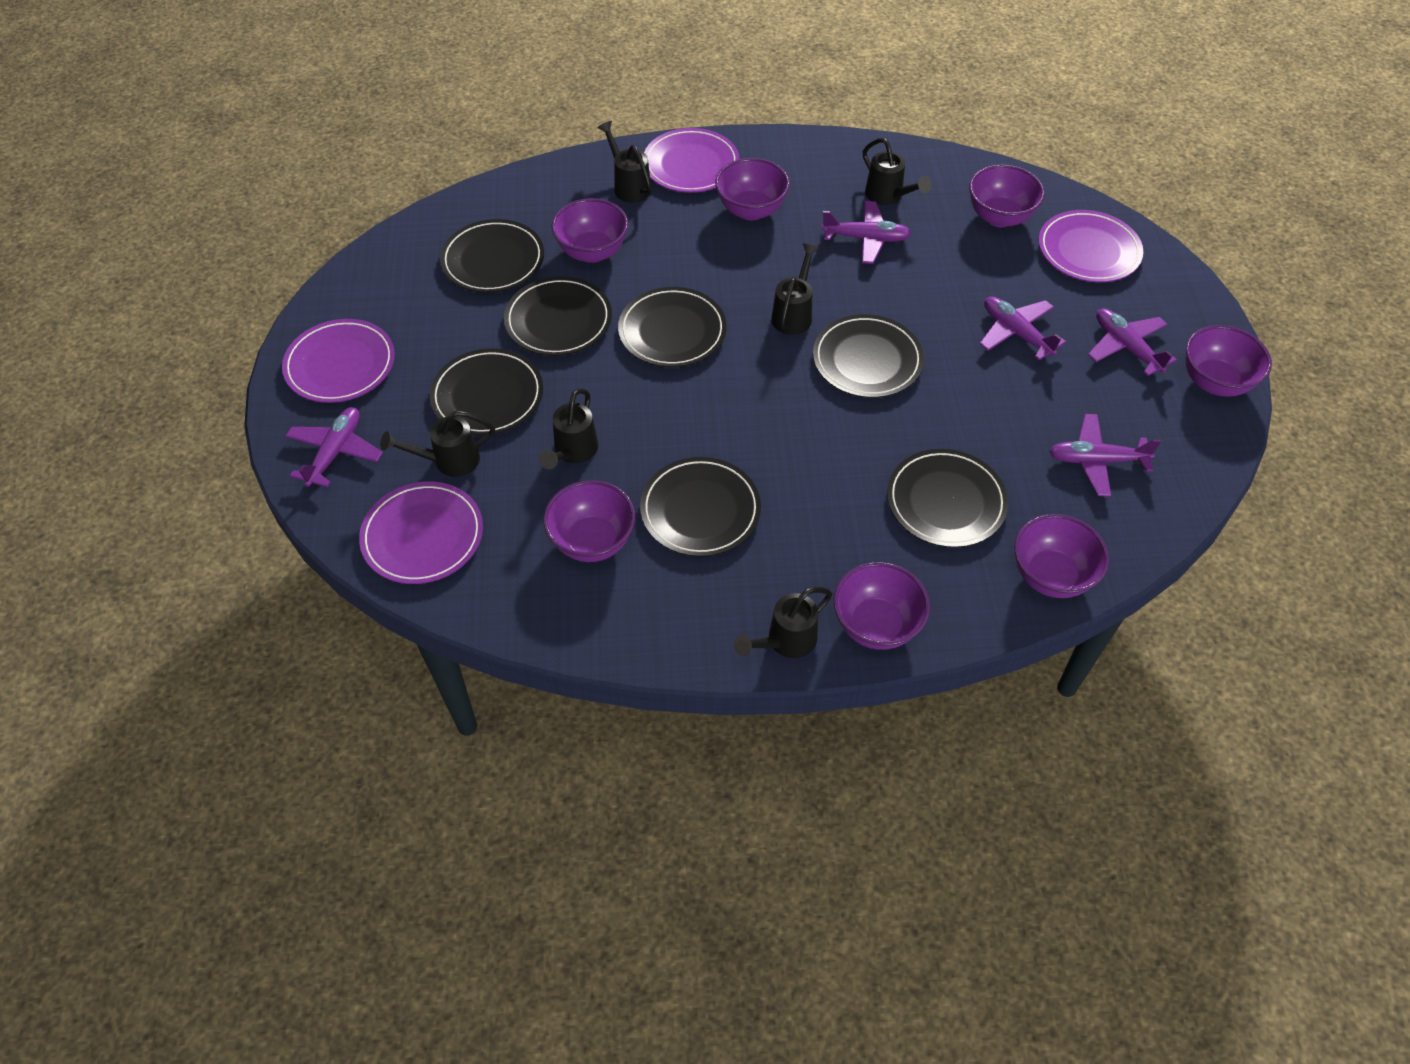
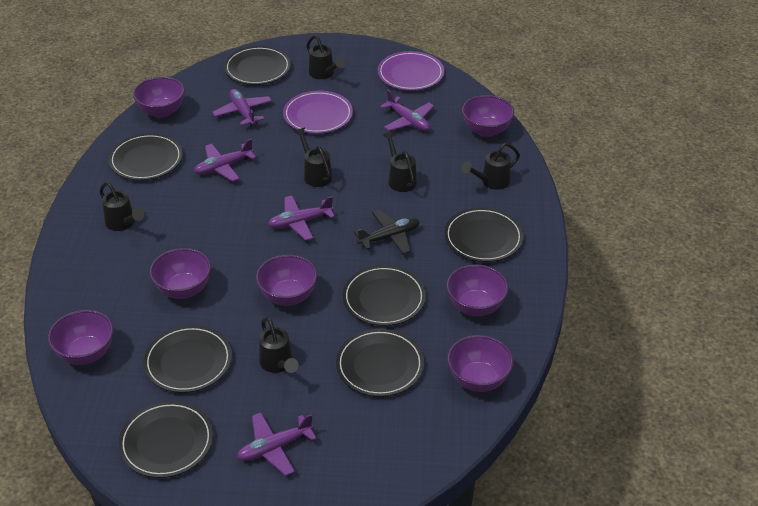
black plane: 0 -> 1
purple plate: 4 -> 2

